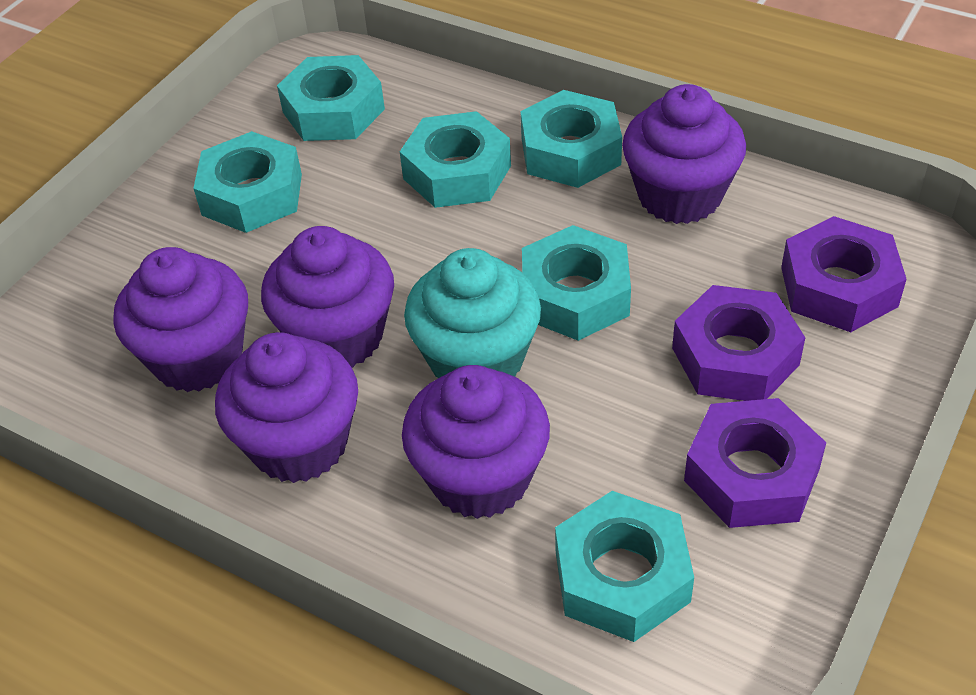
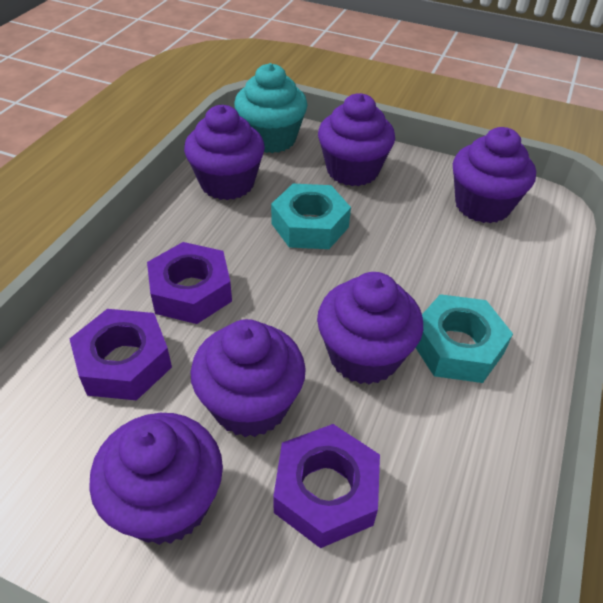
purple cupcake: 5 -> 6
turquoise nut: 6 -> 2

